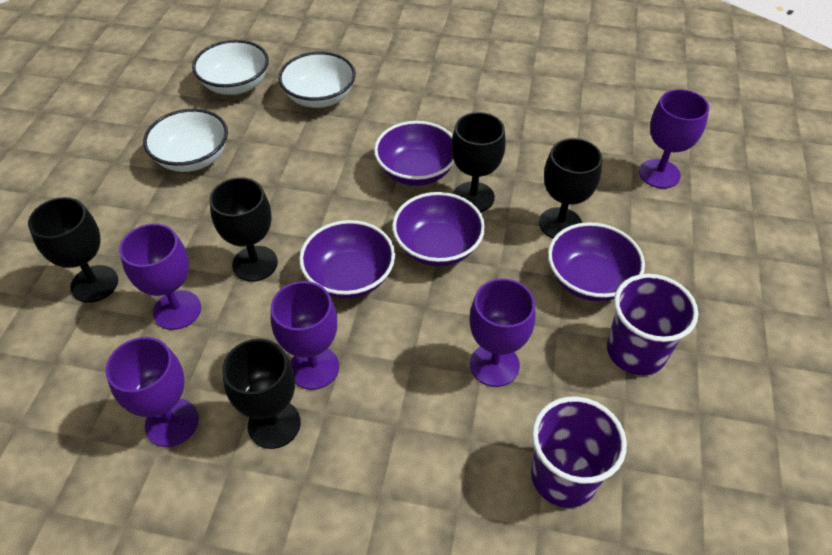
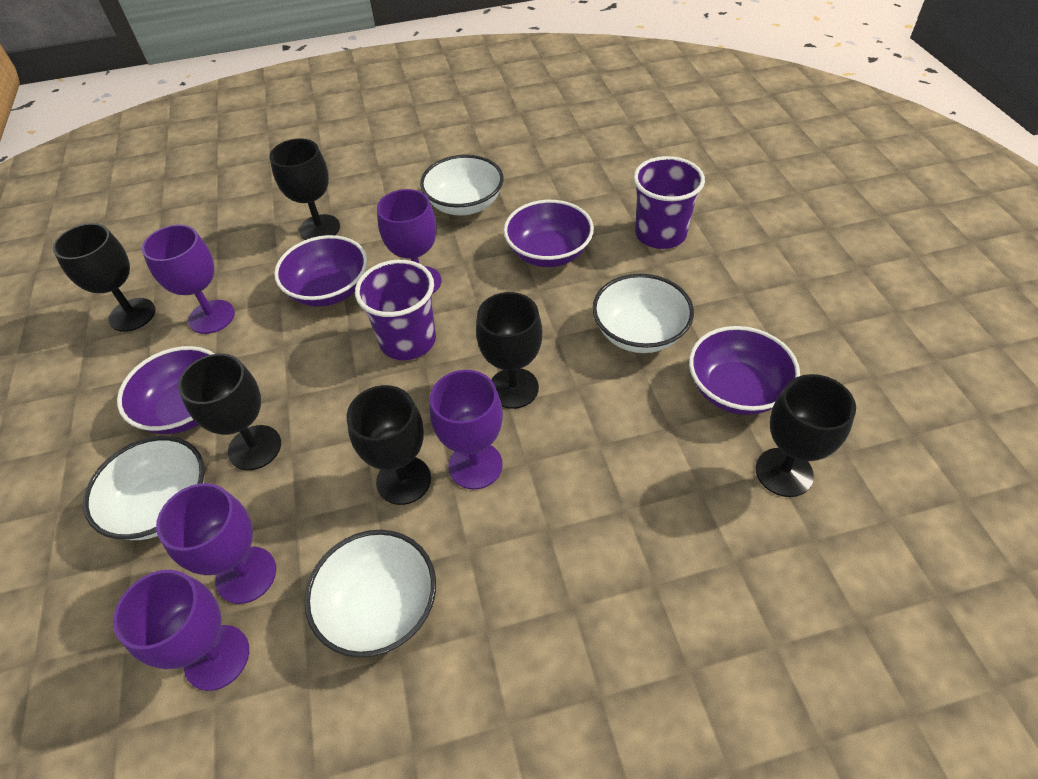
black goblet: 5 -> 6
white bowl: 3 -> 4

